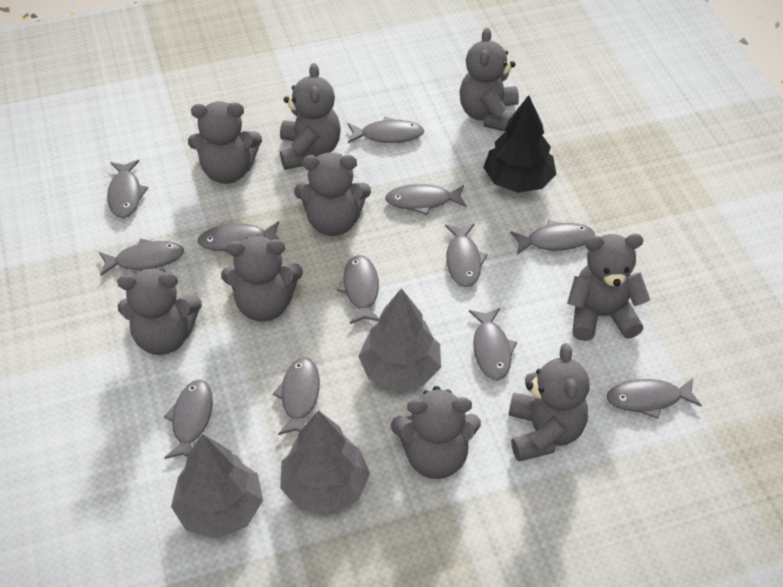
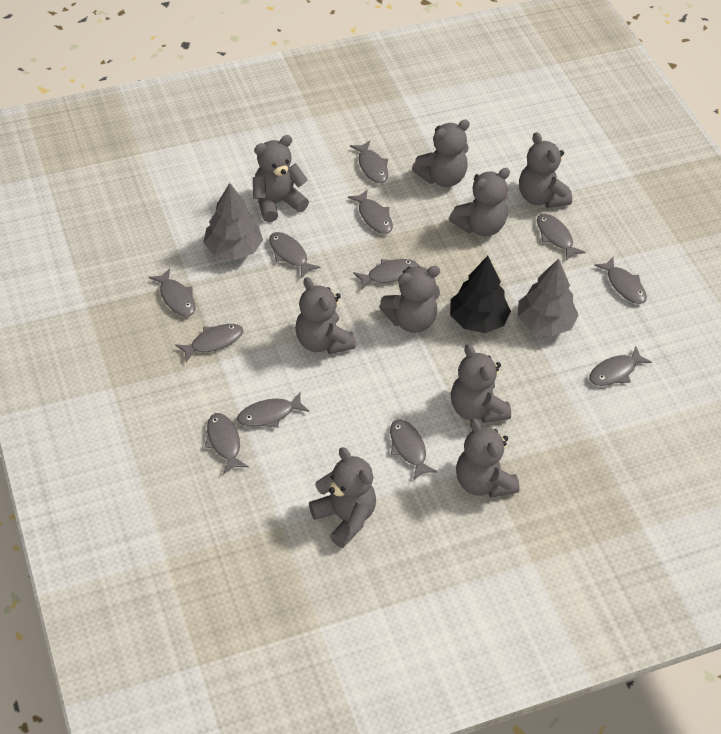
grey tree: 3 -> 2

